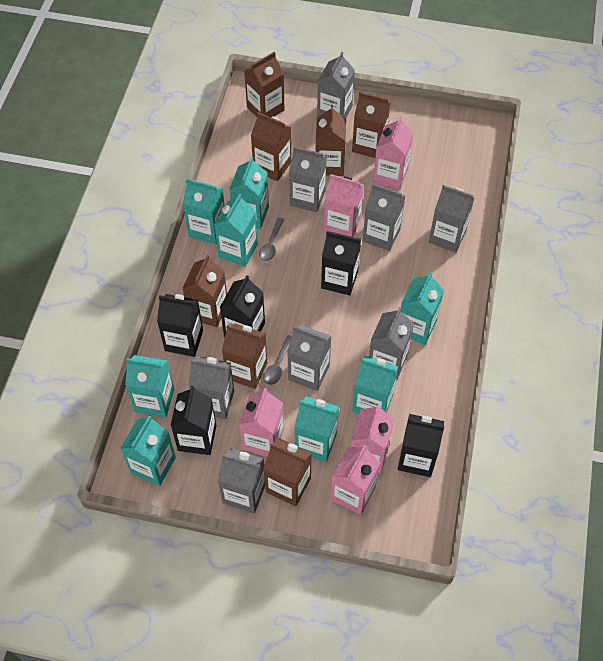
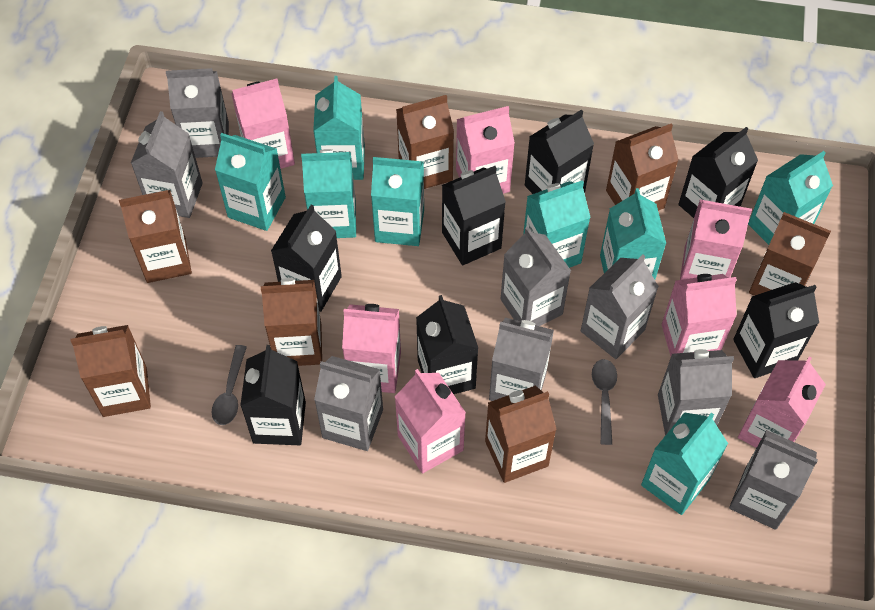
black carton: 5 -> 7
pink carton: 5 -> 7

